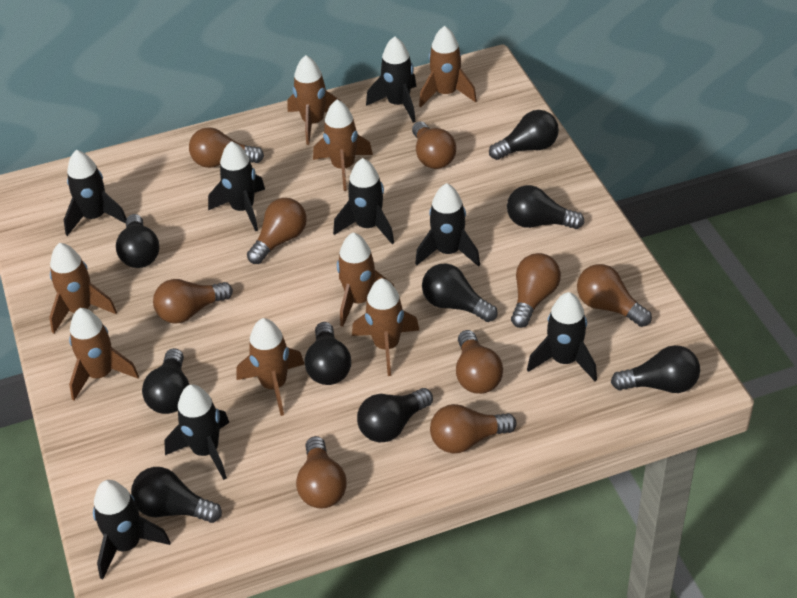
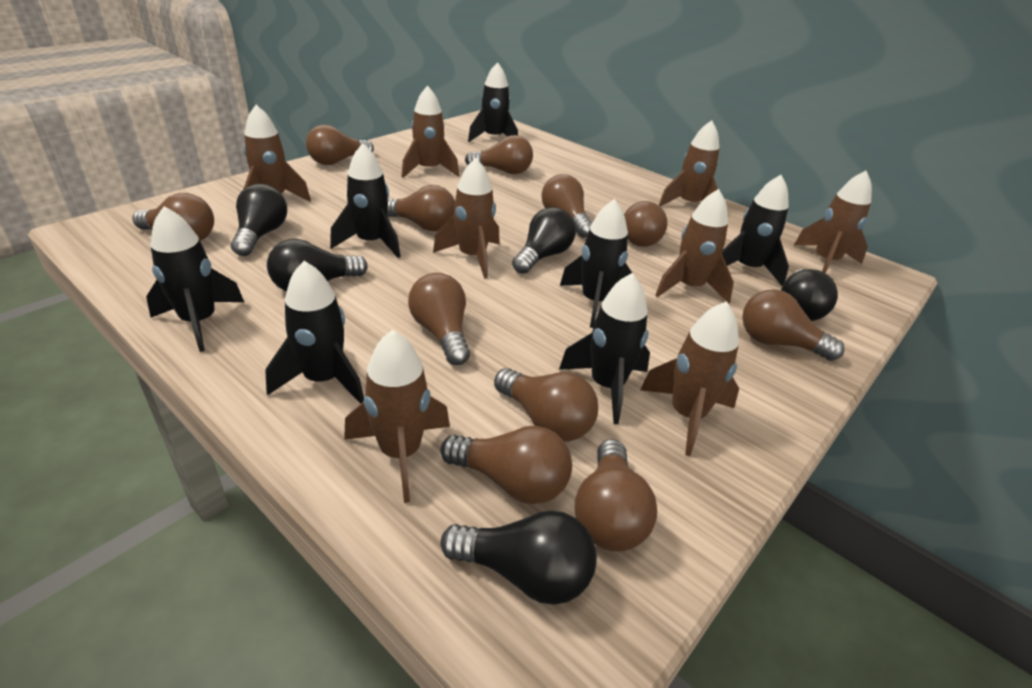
black light bulb: 9 -> 5
black rocket: 8 -> 7
brown light bulb: 9 -> 11

